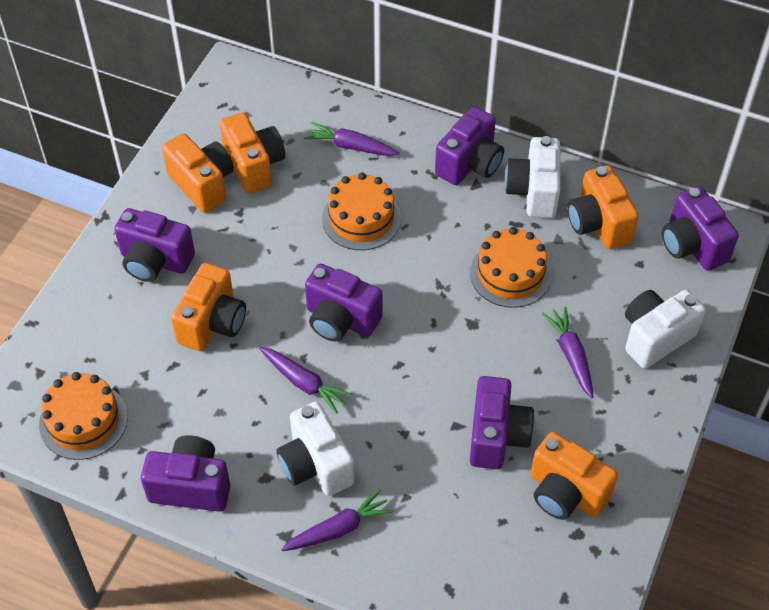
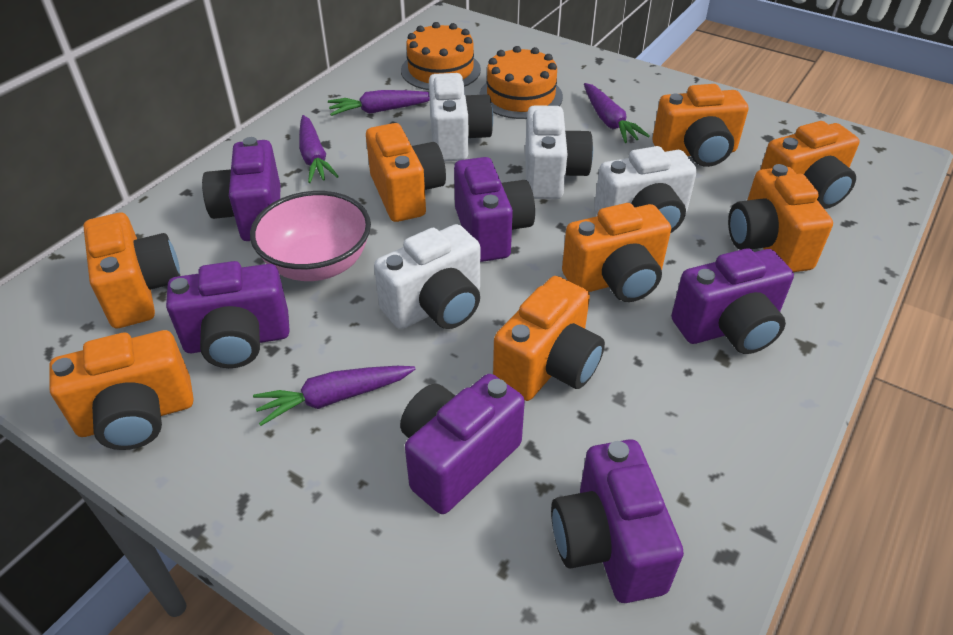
orange cake: 3 -> 2
orange camera: 5 -> 8
pink bowl: 0 -> 1
white camera: 3 -> 4

